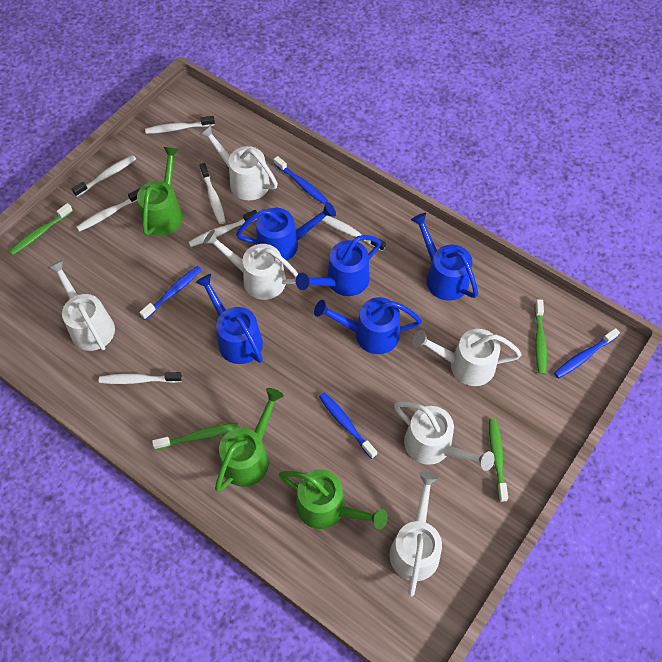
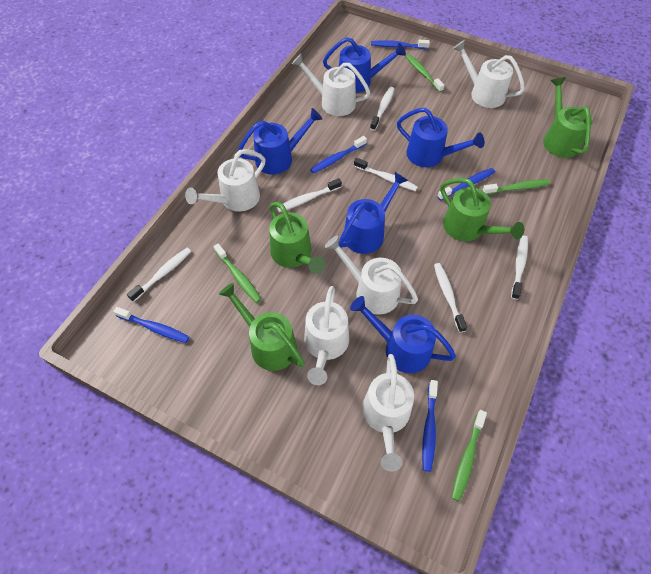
blue toothbrush: 4 -> 5
green watering can: 3 -> 4
white toothbrush: 7 -> 6

